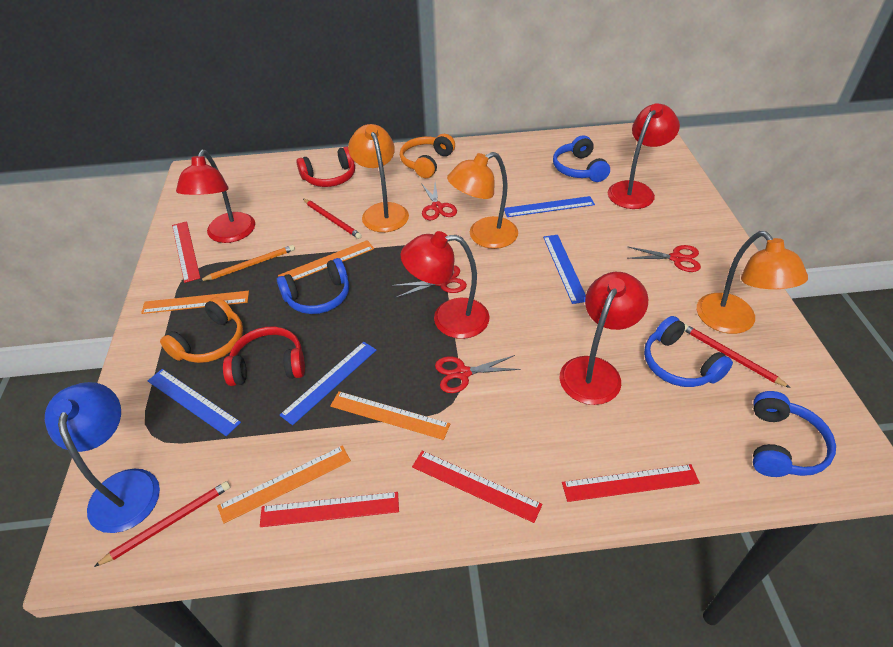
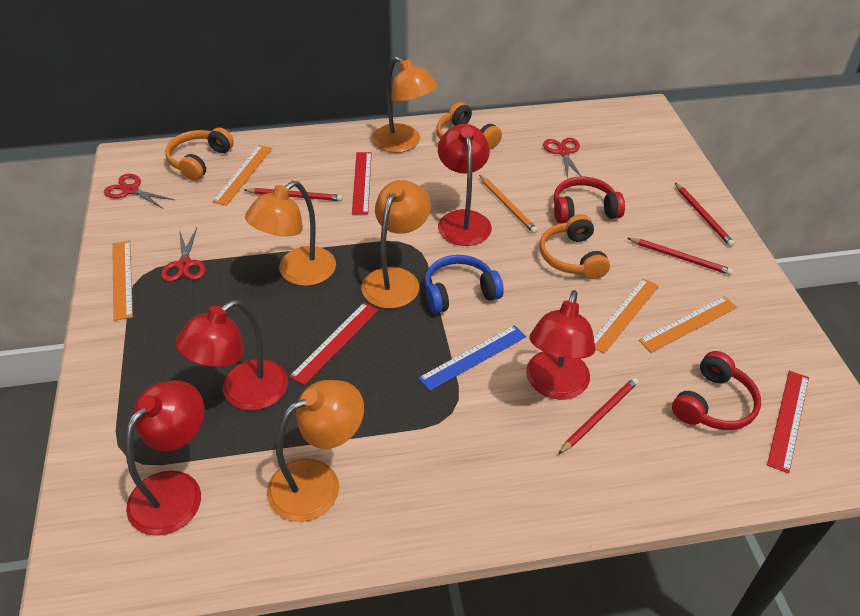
blue headphones: 4 -> 1
blue lamp: 1 -> 0
blue ruler: 4 -> 1
orange headphones: 2 -> 3
orange lamp: 3 -> 4
red pencil: 3 -> 4
red ruler: 4 -> 3
red scissors: 4 -> 3

